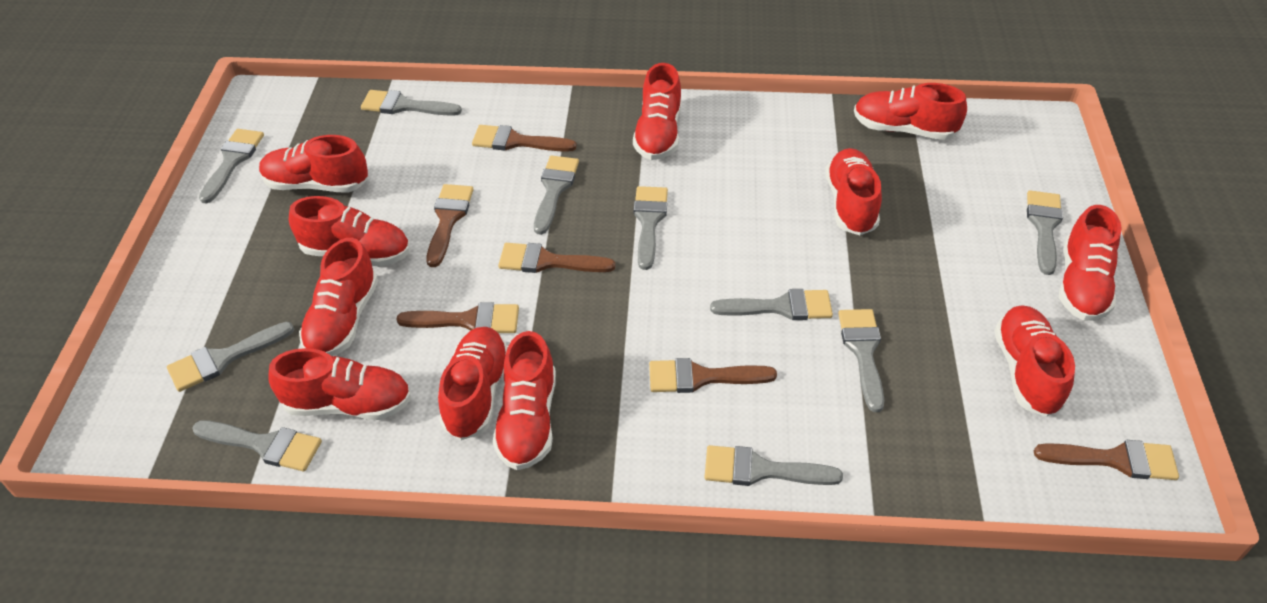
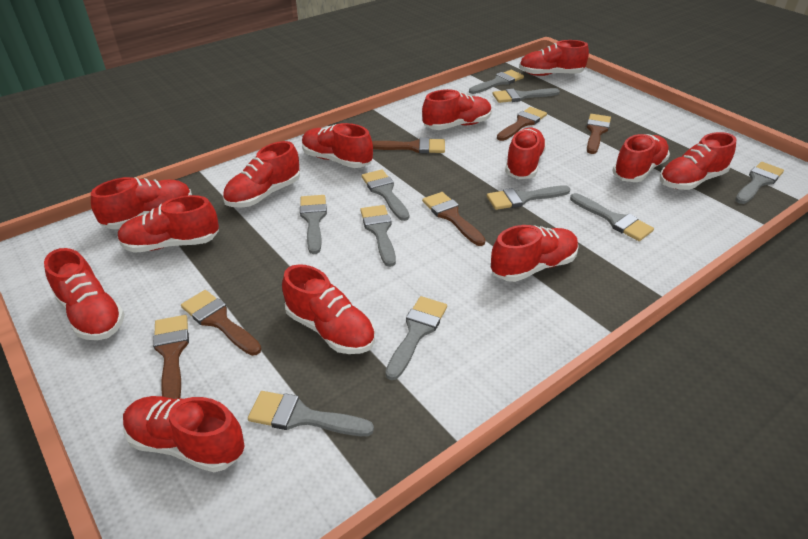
red shoe: 11 -> 13

